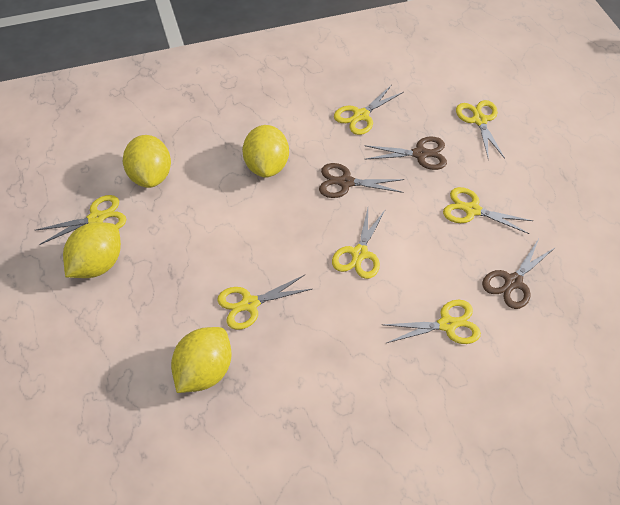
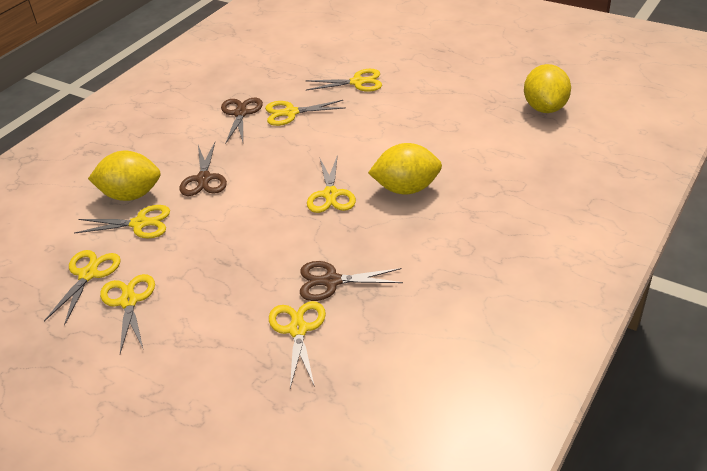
yellow lemon: 4 -> 3

